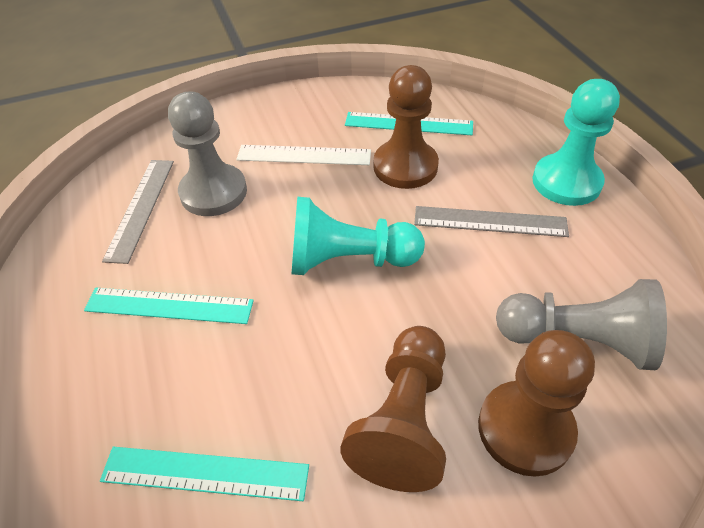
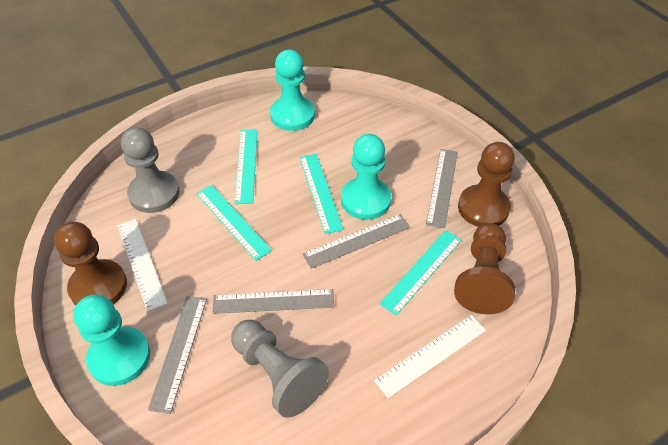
grey ruler: 2 -> 4
turquoise pawn: 2 -> 3
turquoise ruler: 3 -> 4
white ruler: 1 -> 2

